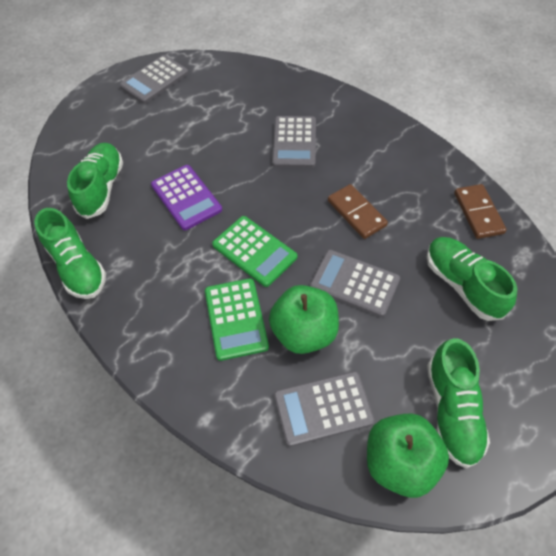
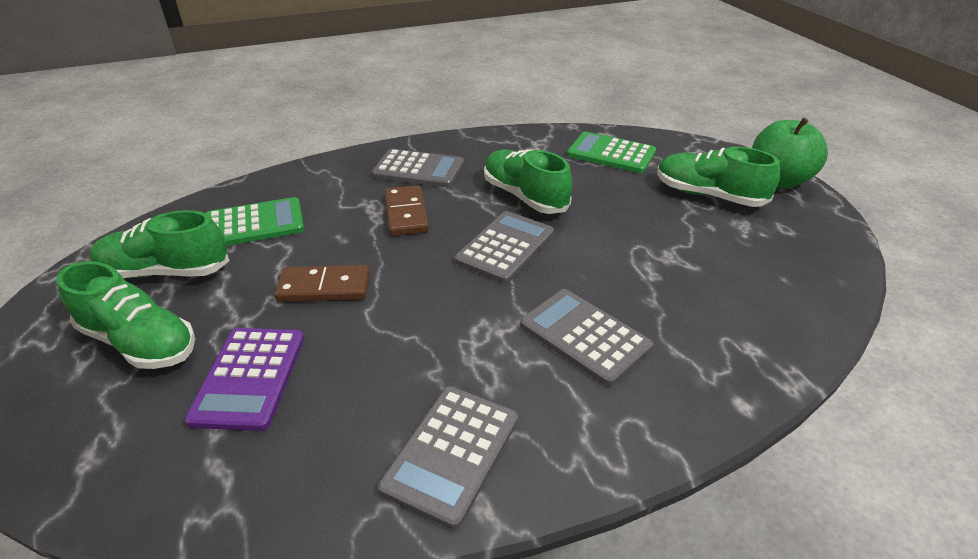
green apple: 2 -> 1

